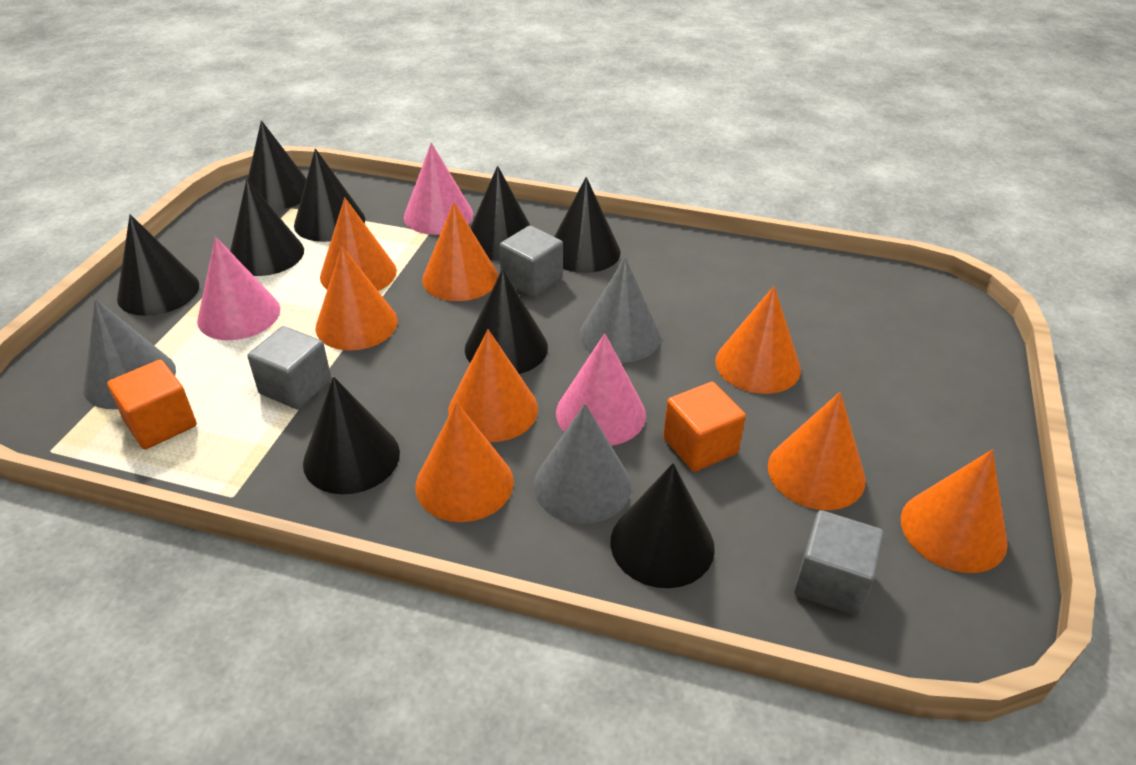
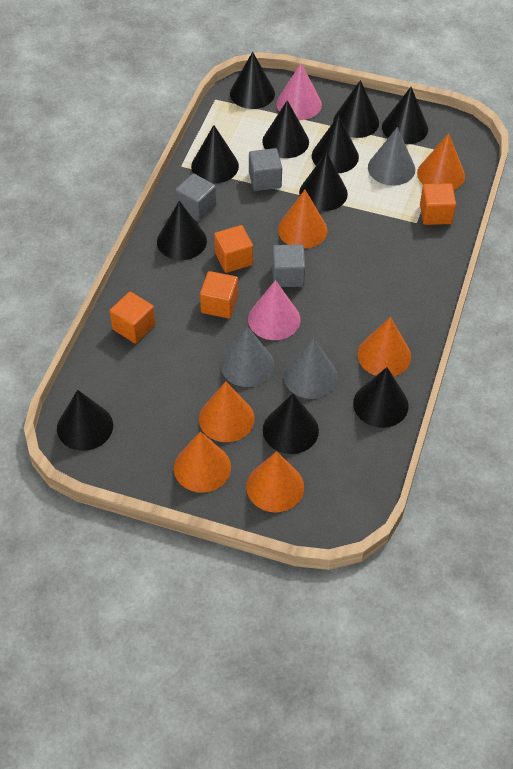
black cone: 9 -> 11
orange cone: 8 -> 6
orange cube: 2 -> 4
pink cone: 3 -> 2

